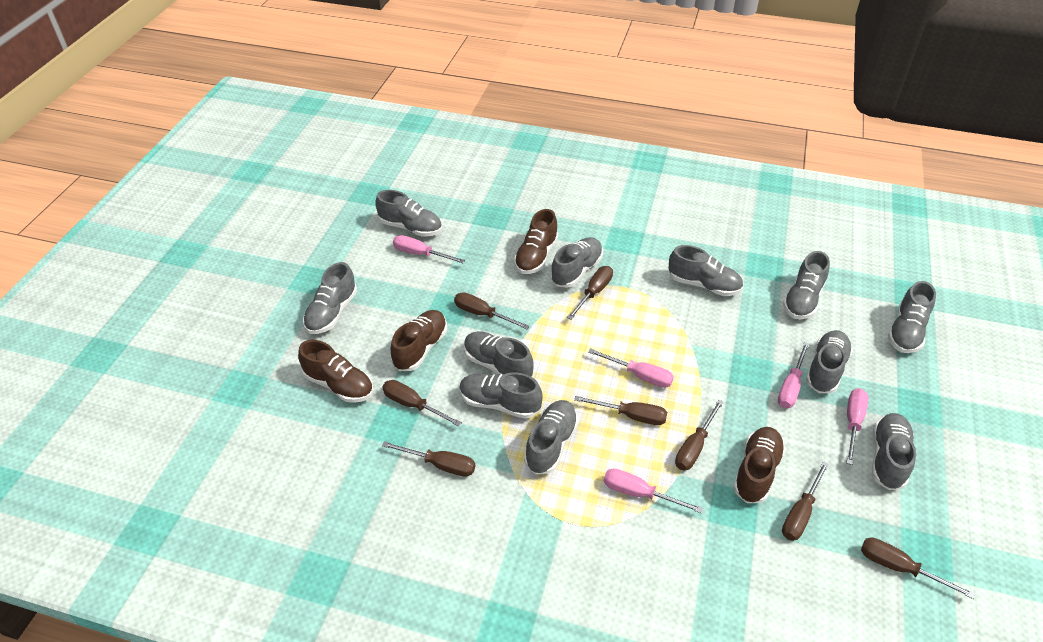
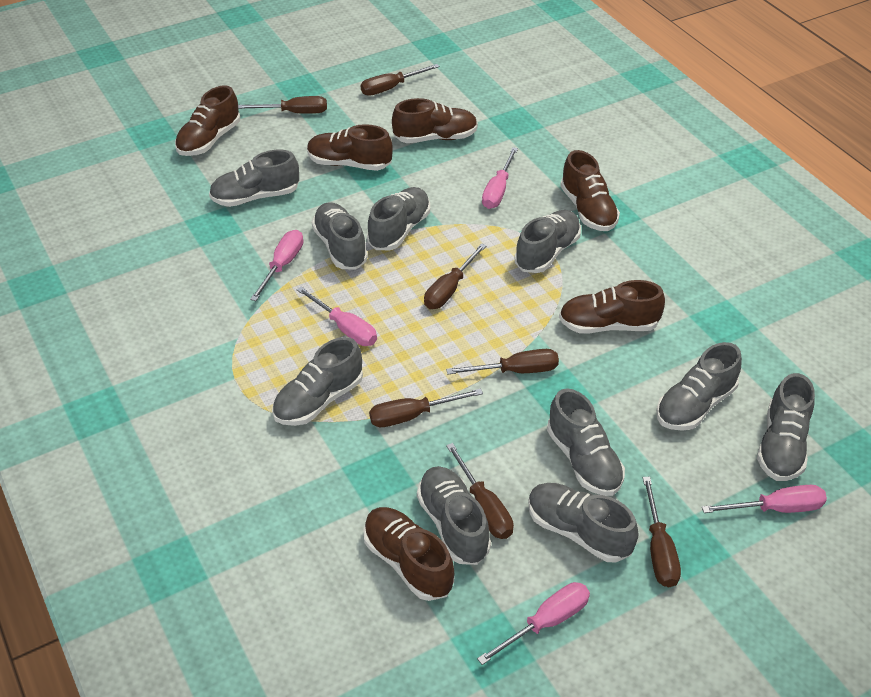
brown screwdriver: 8 -> 7
brown shoe: 4 -> 6
grey shoe: 11 -> 10

